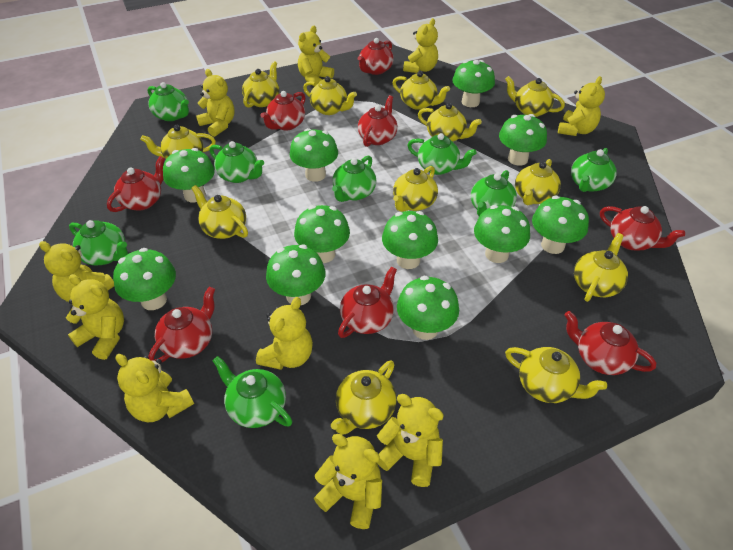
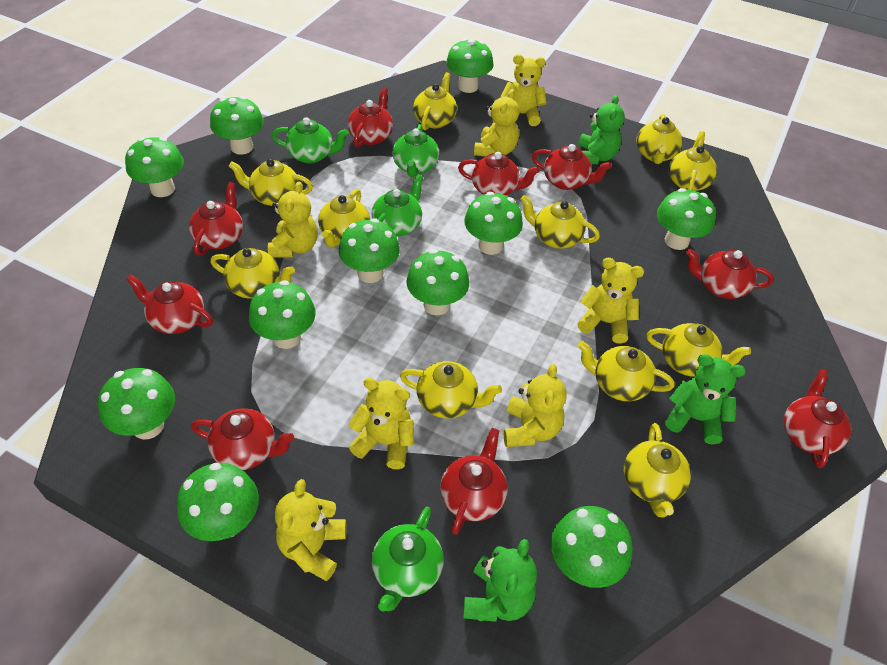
green teapot: 8 -> 4
green teddy bear: 0 -> 3
red teapot: 8 -> 9
yellow teapot: 12 -> 11
yellow teddy bear: 10 -> 7

